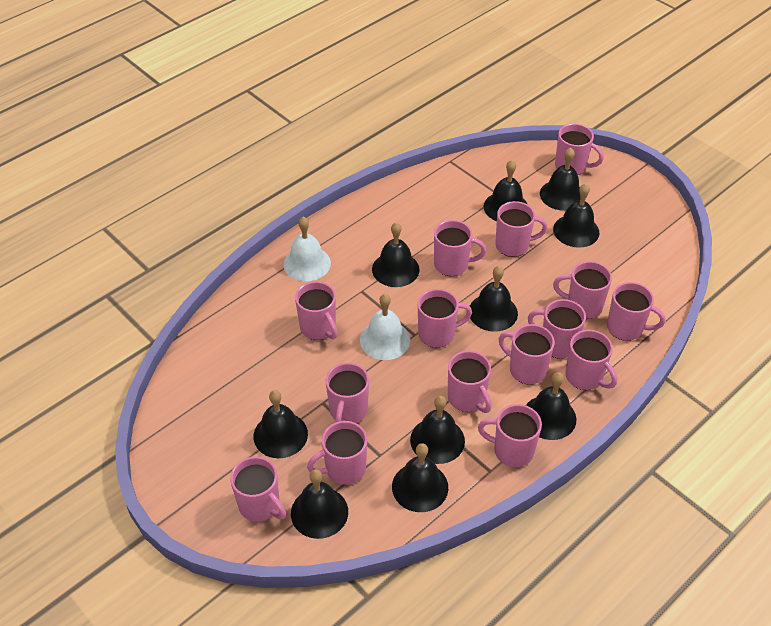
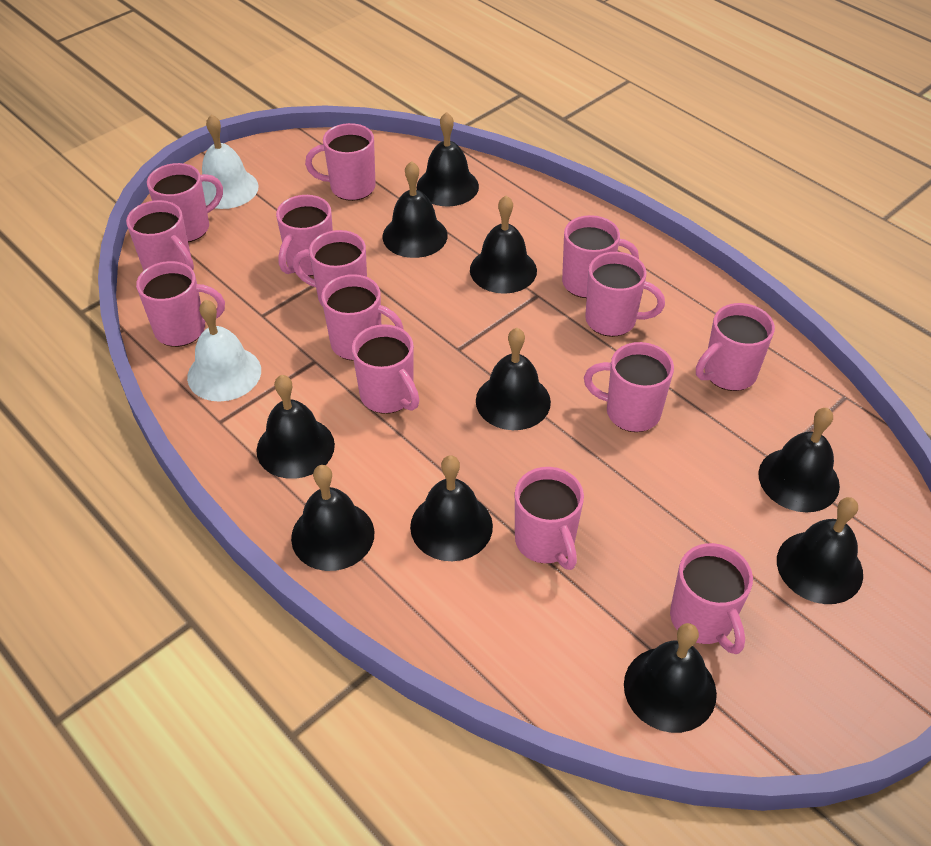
pink mug: 15 -> 14

